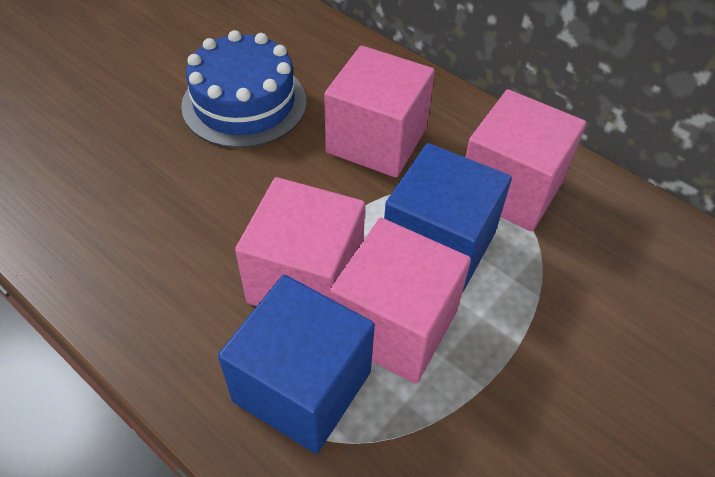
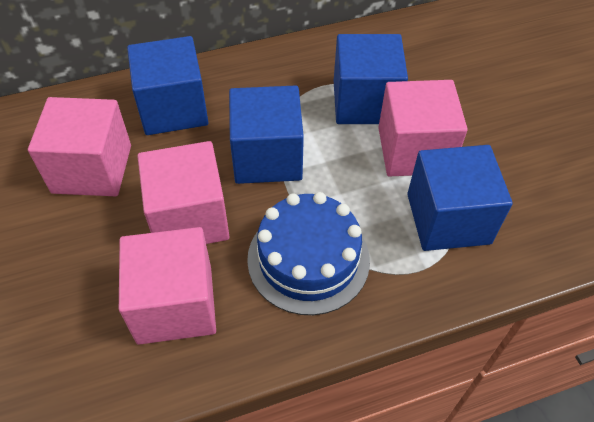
blue cube: 2 -> 4

